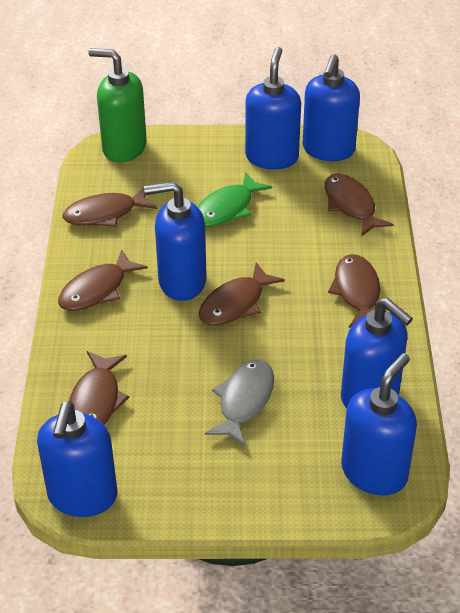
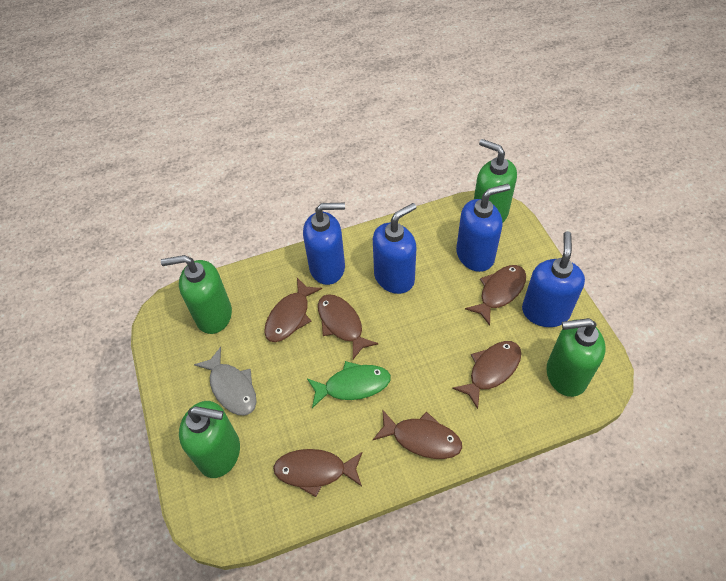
blue soap dispenser: 6 -> 4
green soap dispenser: 1 -> 4

